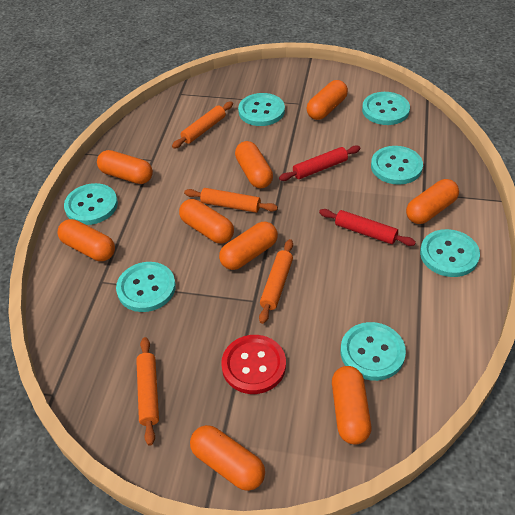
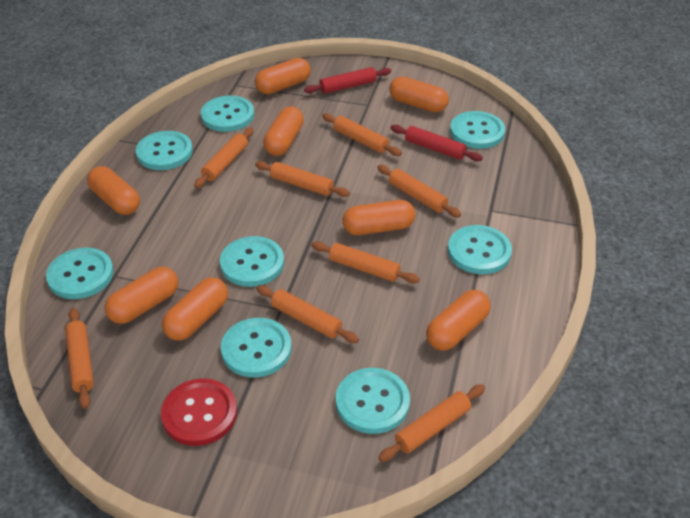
orange capsule: 9 -> 8
orange rolling pin: 4 -> 8
turquoise button: 7 -> 8

